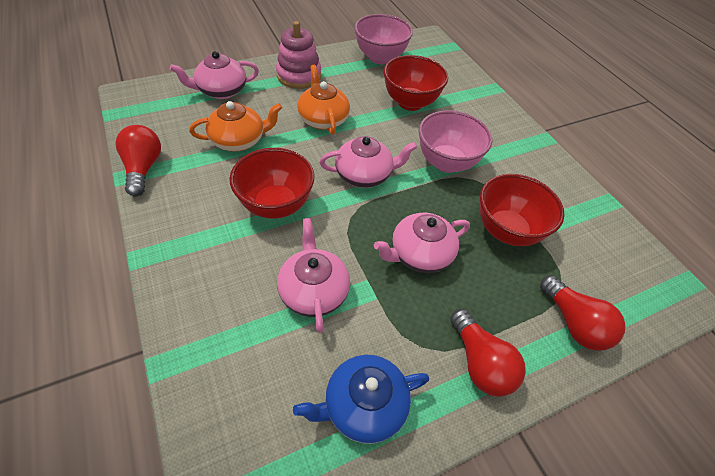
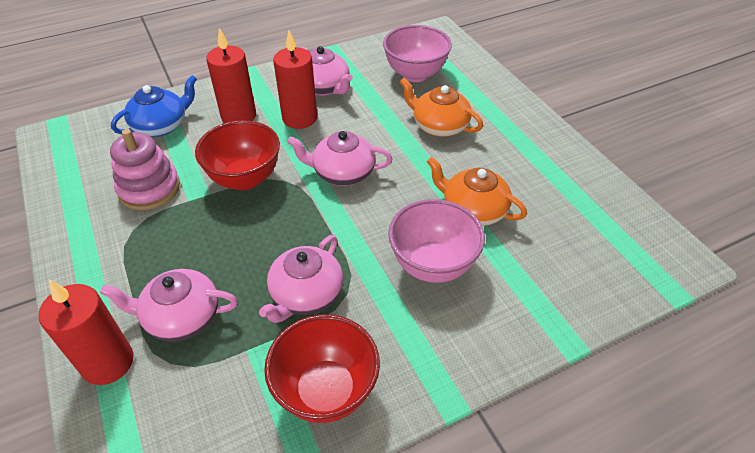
red bowl: 3 -> 2
red candle: 0 -> 3
red light bulb: 3 -> 0

